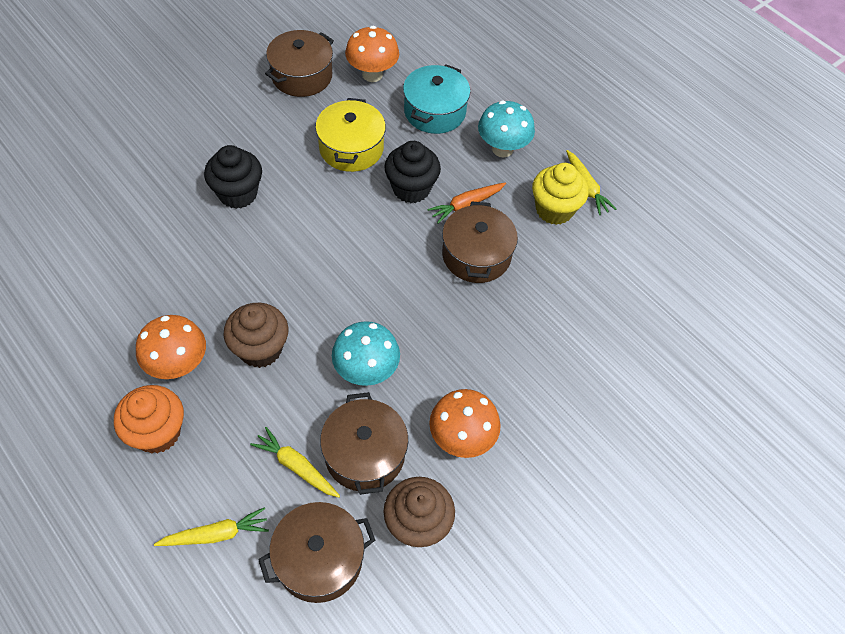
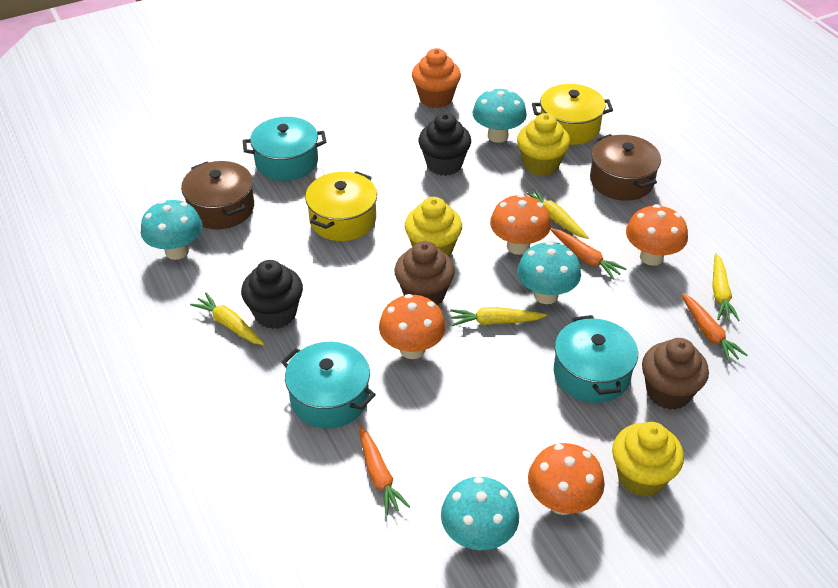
brown pot: 4 -> 2
orange carrot: 1 -> 3
orange mushroom: 3 -> 4
turquoise mushroom: 2 -> 4
turquoise pot: 1 -> 3
yellow carrot: 3 -> 4
yellow cupcake: 1 -> 3
yellow pot: 1 -> 2

